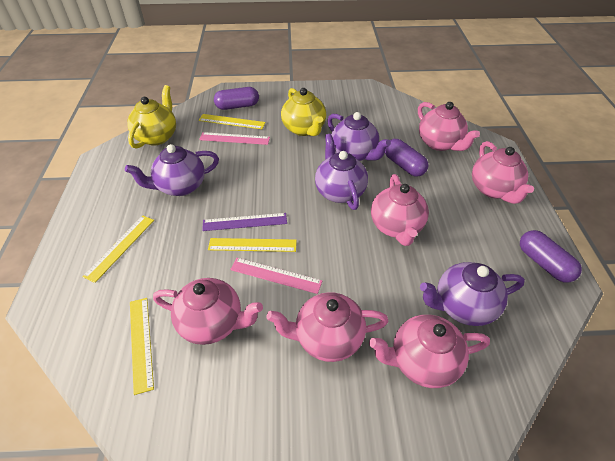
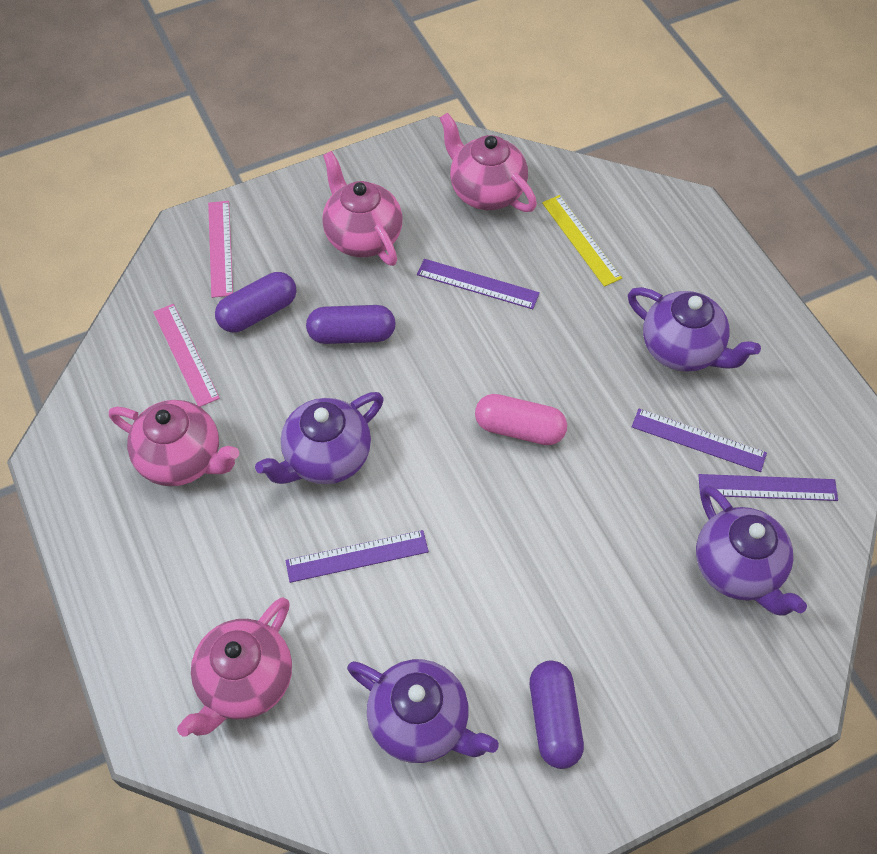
pink capsule: 0 -> 1
pink teapot: 6 -> 4
purple ruler: 1 -> 4
yellow ruler: 4 -> 1
yellow teapot: 2 -> 0

